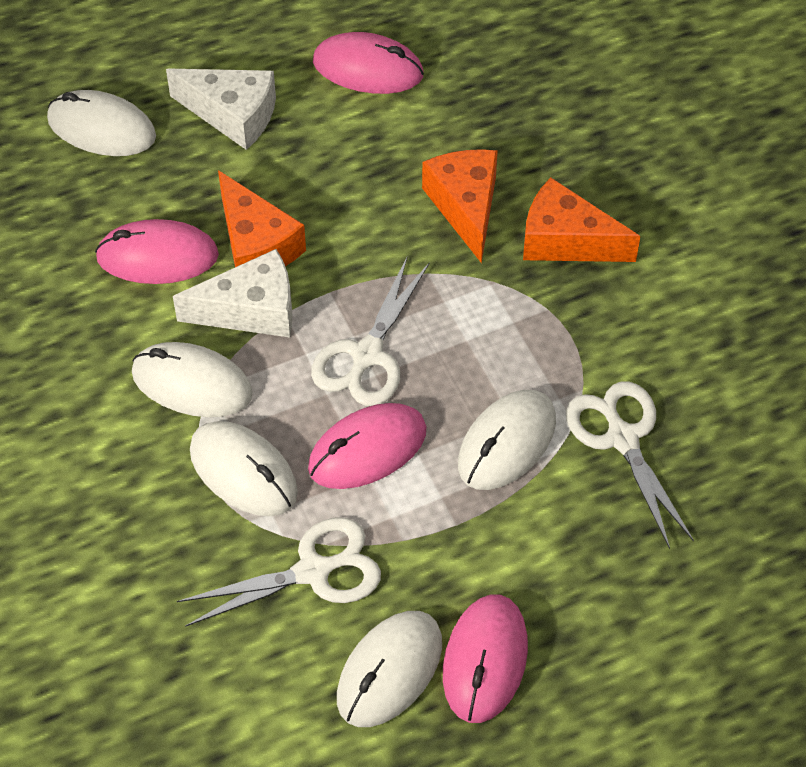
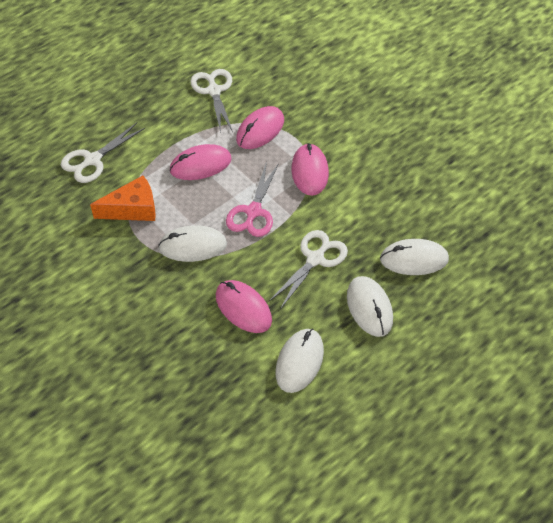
orange cheese: 3 -> 1
pink scissors: 0 -> 1
white cheese: 2 -> 0
white mouse: 5 -> 4

